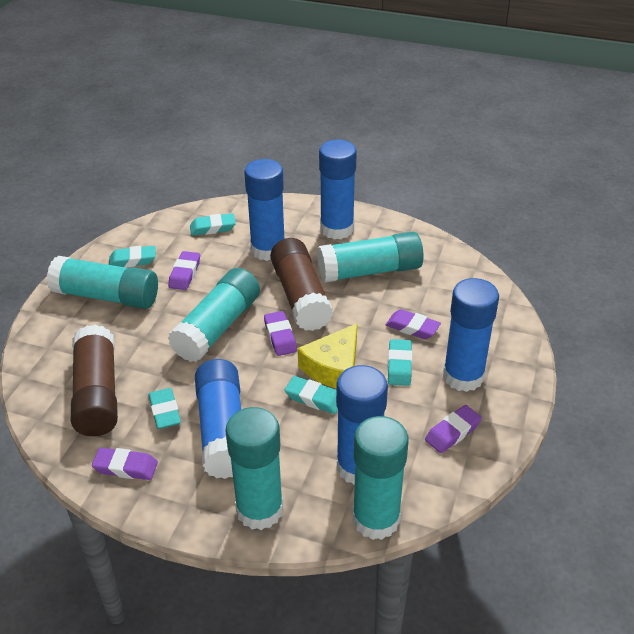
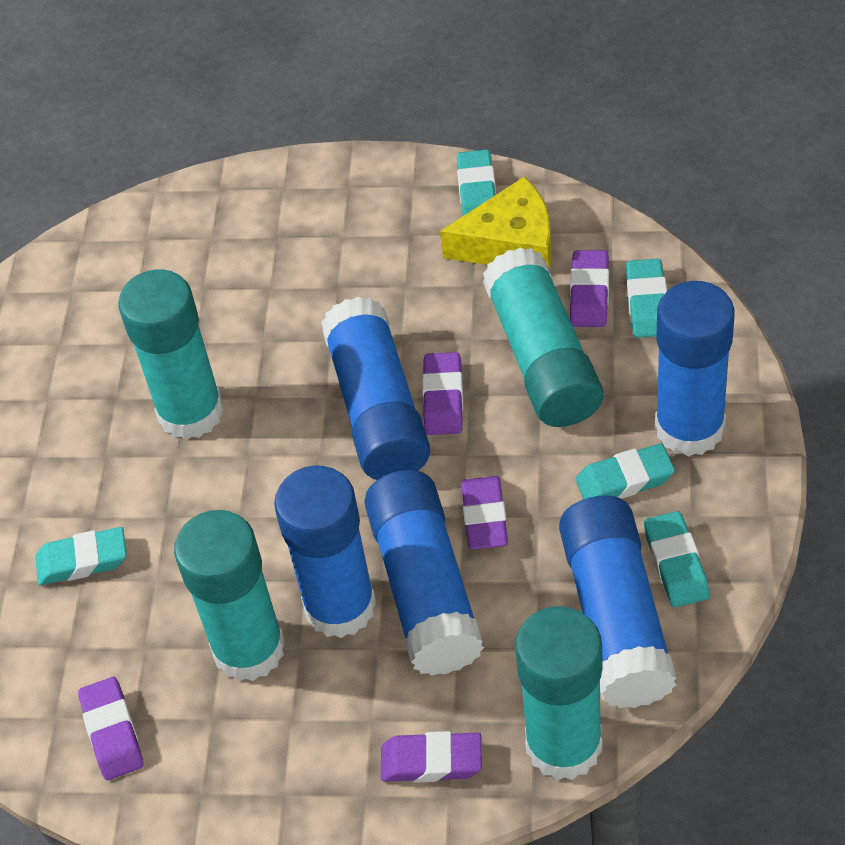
brown glue stick: 2 -> 0
turquoise glue stick: 5 -> 4

